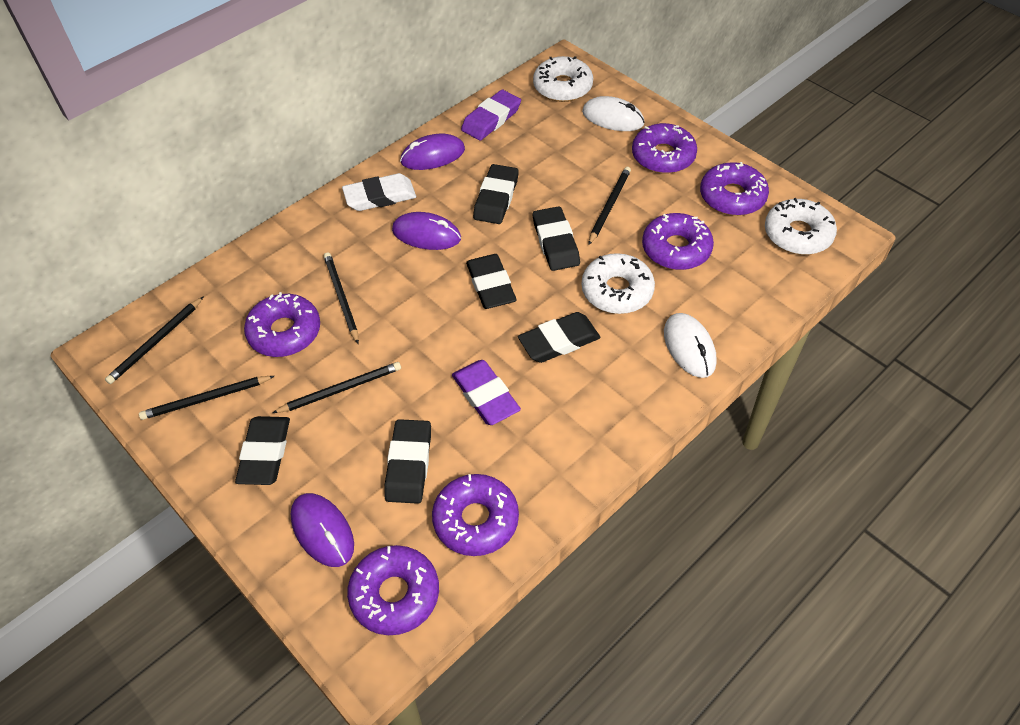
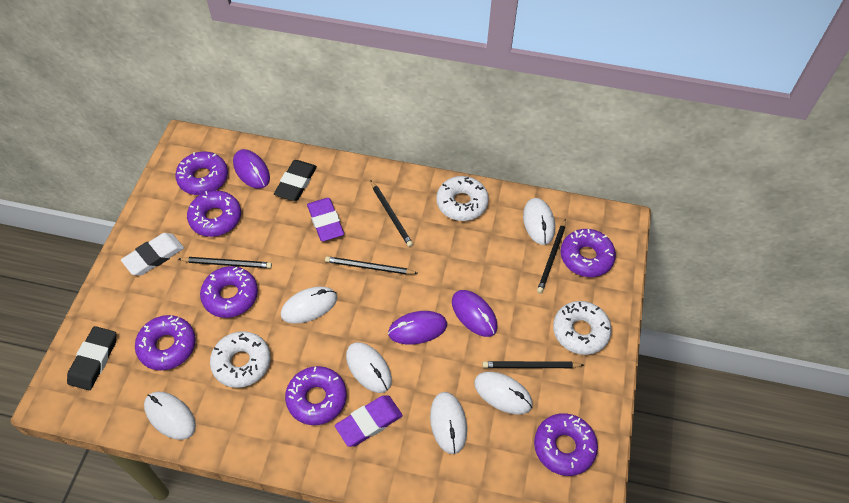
black eraser: 6 -> 2
purple donut: 6 -> 7
white mouse: 2 -> 6

